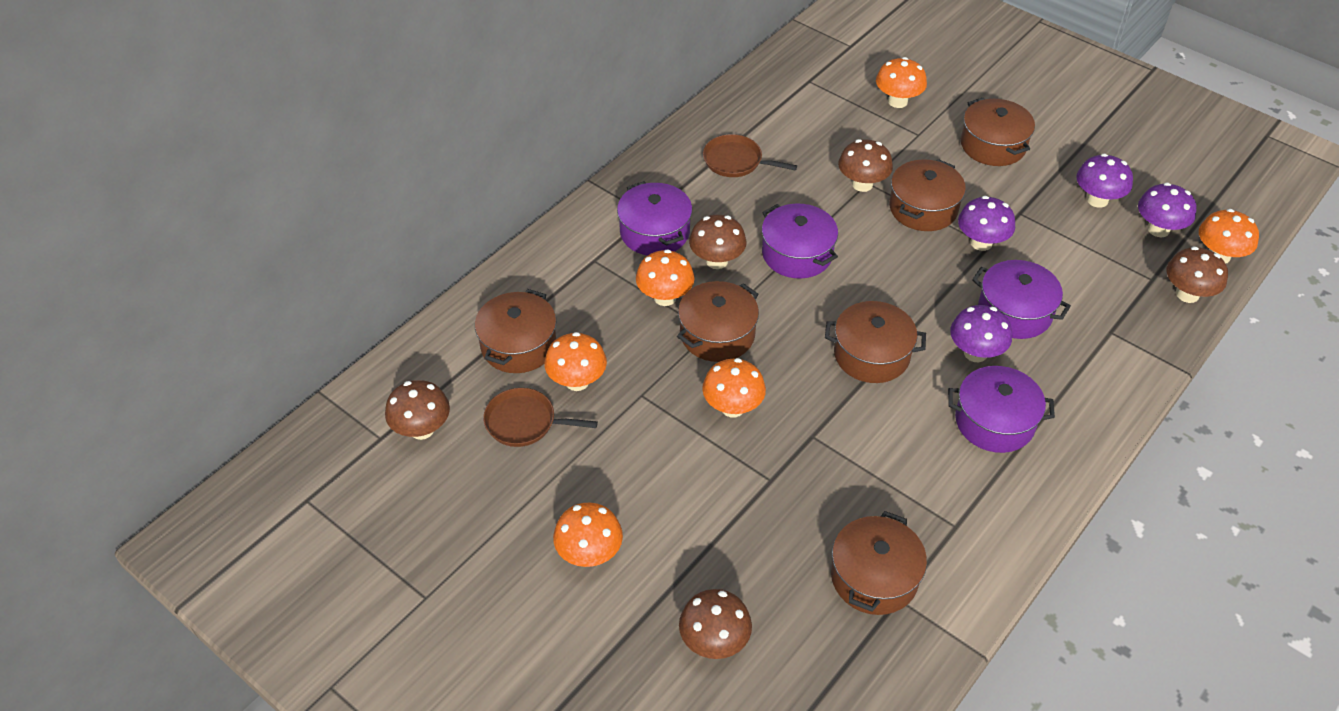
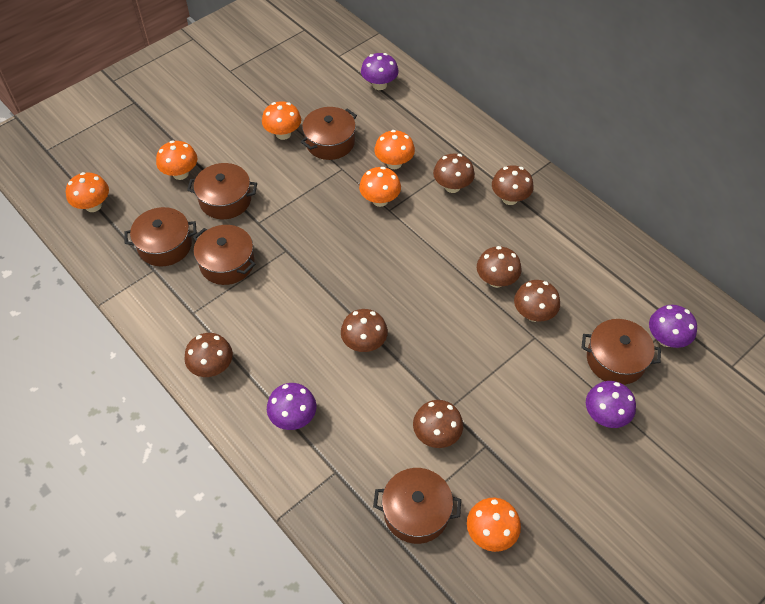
brown mushroom: 5 -> 7
brown pan: 2 -> 0
purple pot: 4 -> 0

